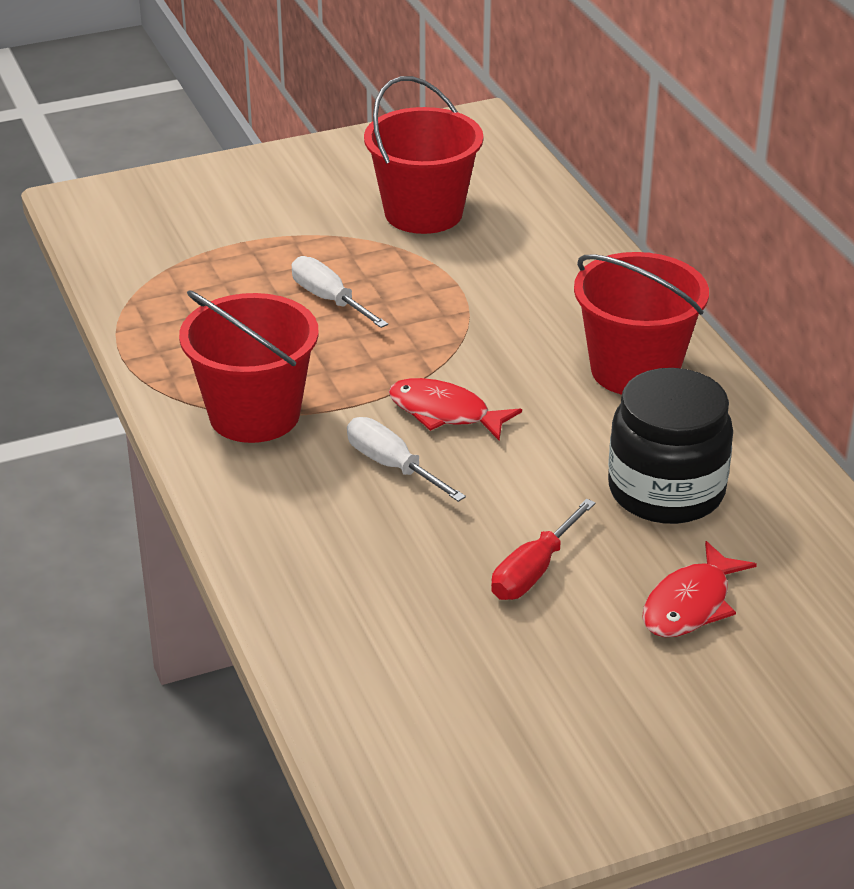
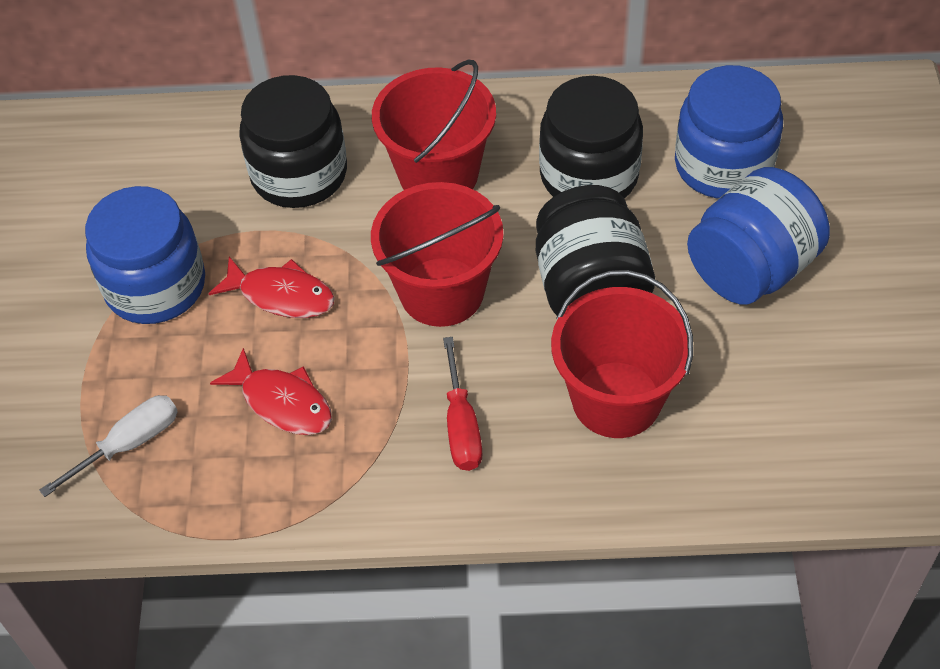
black jar: 1 -> 3
blue jar: 0 -> 3
white screwdriver: 2 -> 1

